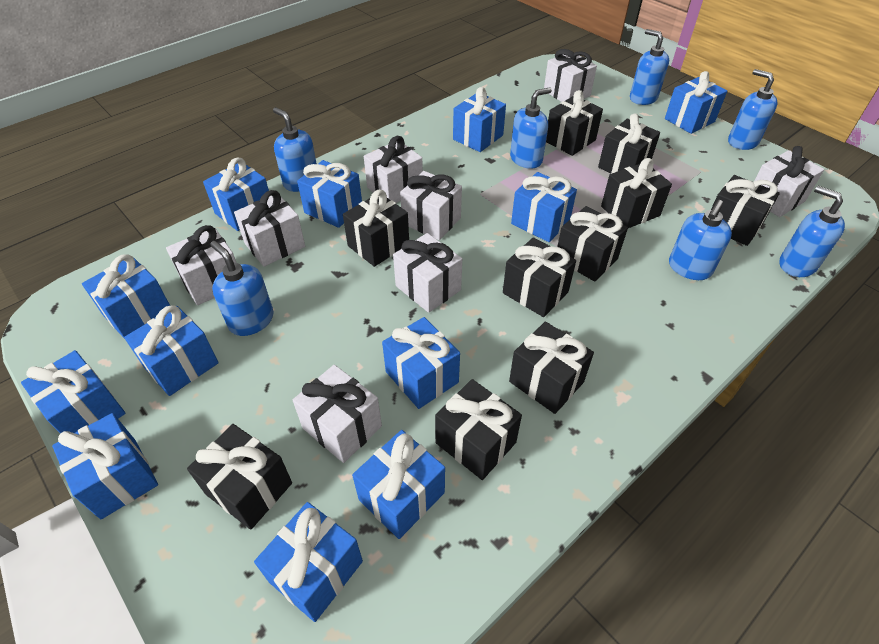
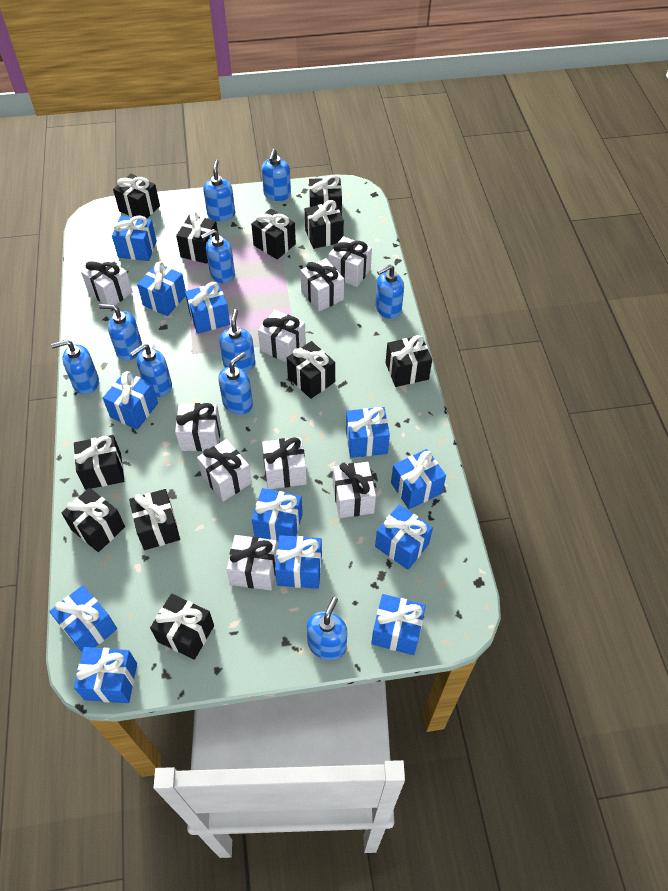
black gift: 10 -> 11
blue soap dispenser: 7 -> 10
white gift: 8 -> 9

